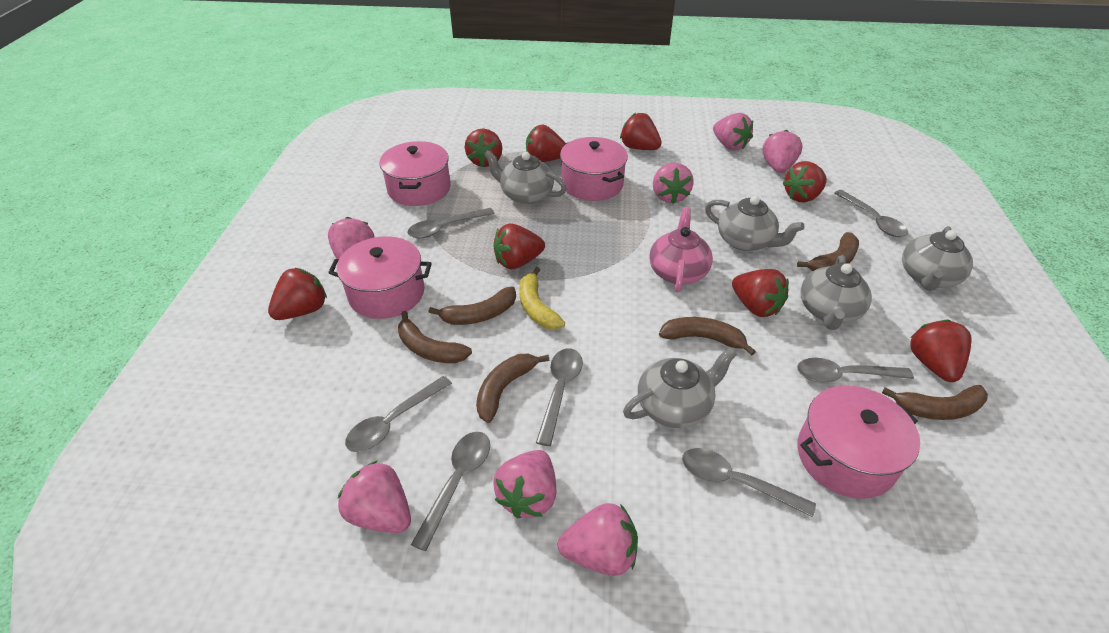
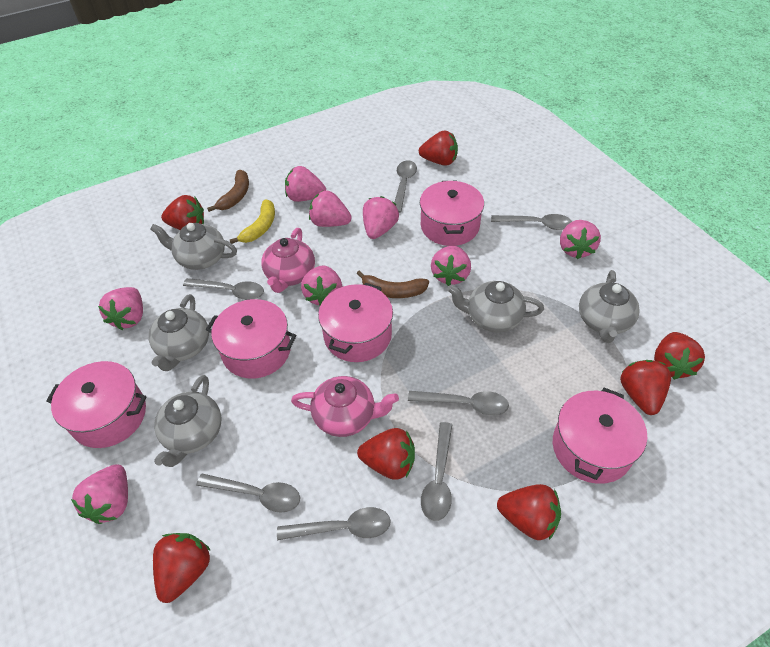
brown banana: 6 -> 2
pink pot: 4 -> 5
pink strawberry: 7 -> 8
pink teapot: 1 -> 2
red strawberry: 8 -> 7

